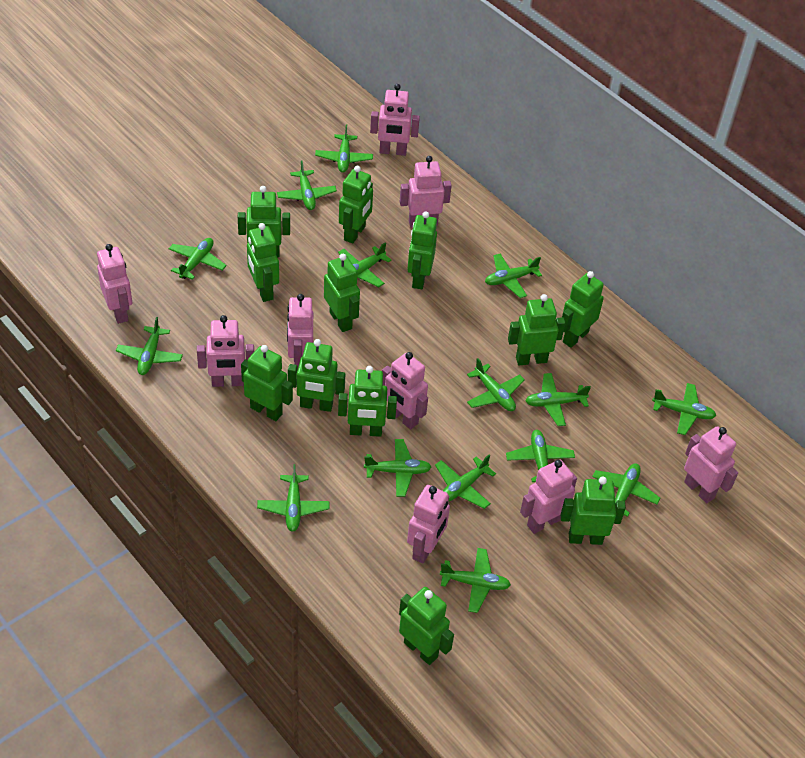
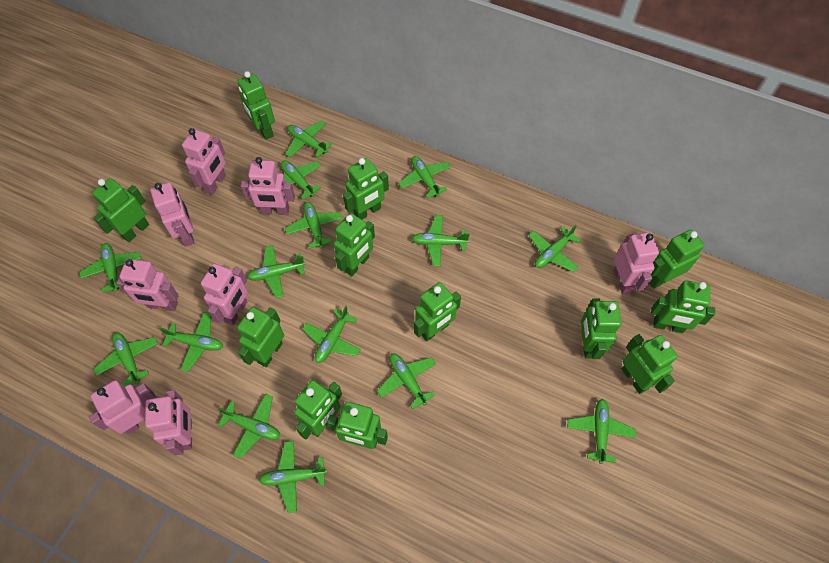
pink robot: 9 -> 8

